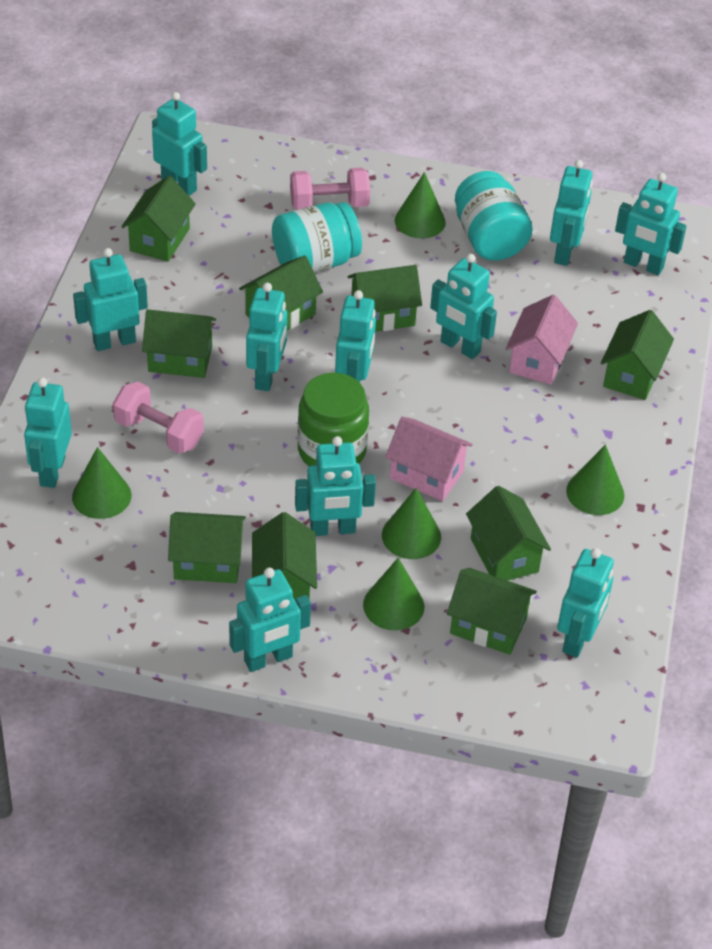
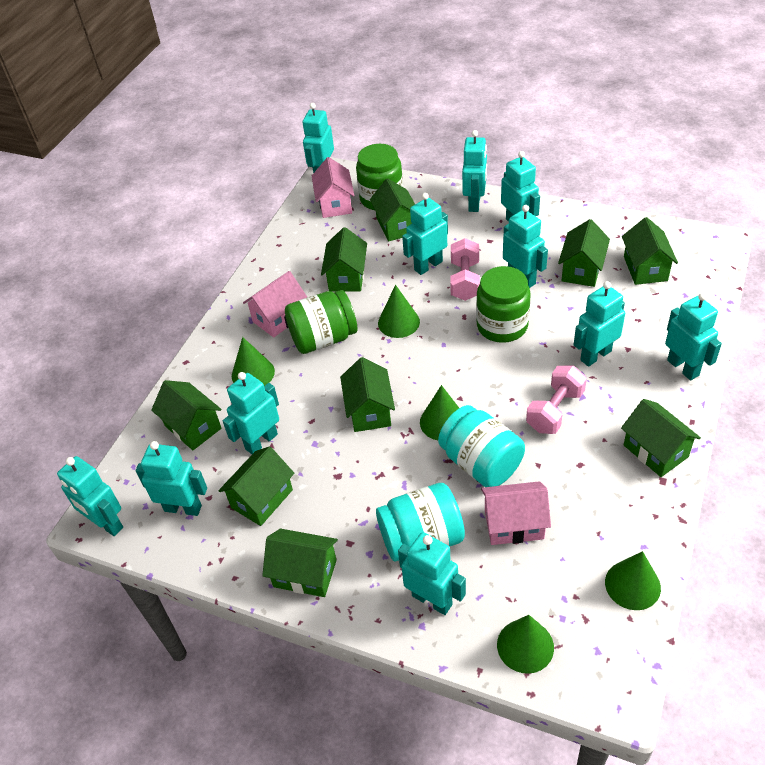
green jar: 1 -> 3
pink house: 2 -> 3

